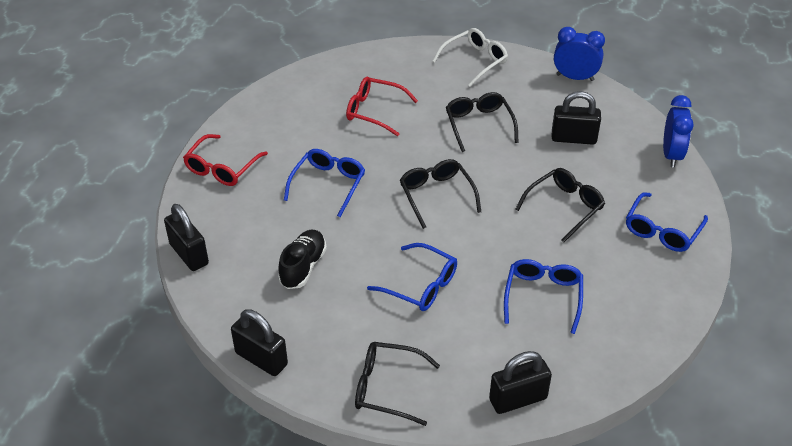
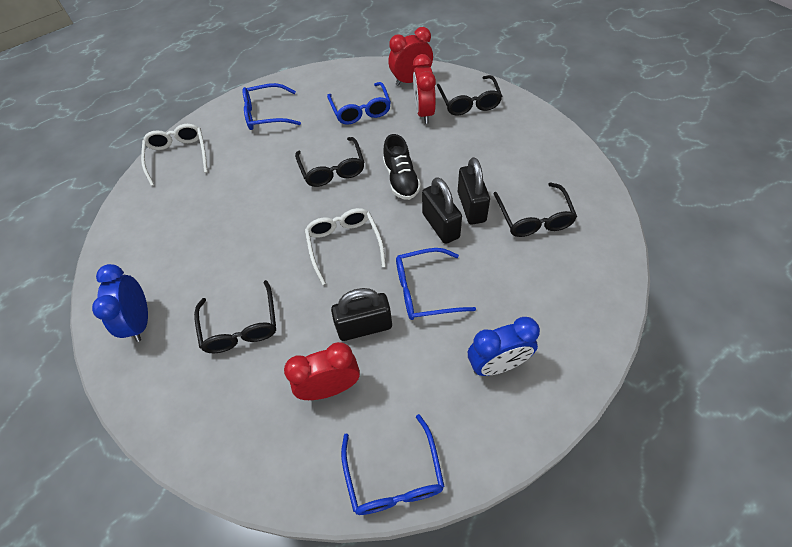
black padlock: 4 -> 3
red clock: 0 -> 3
red glasses: 2 -> 0
white glasses: 1 -> 2

